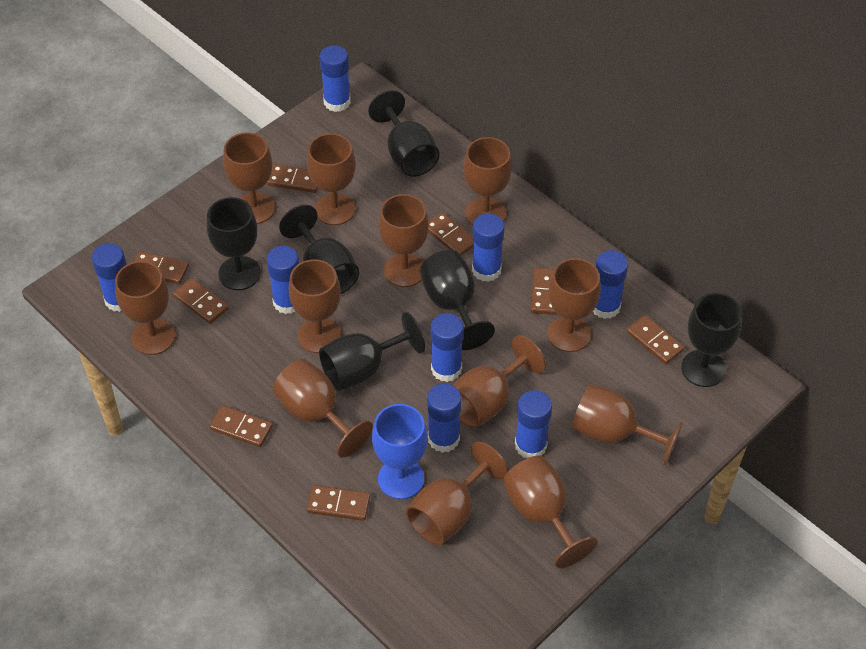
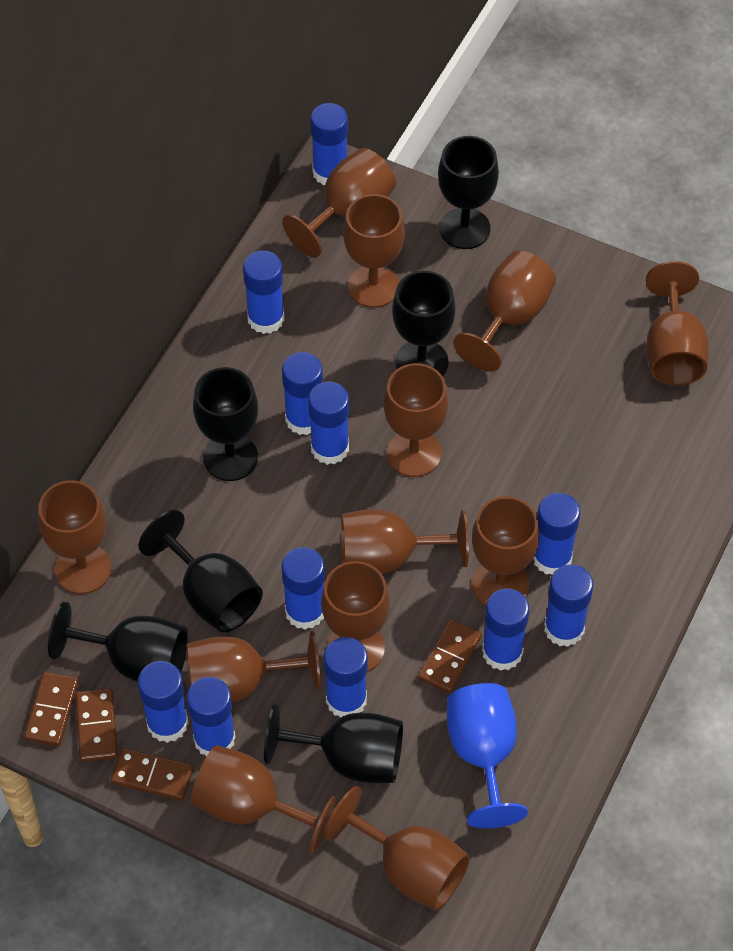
blue glue stick: 8 -> 11
brown domino: 8 -> 4

